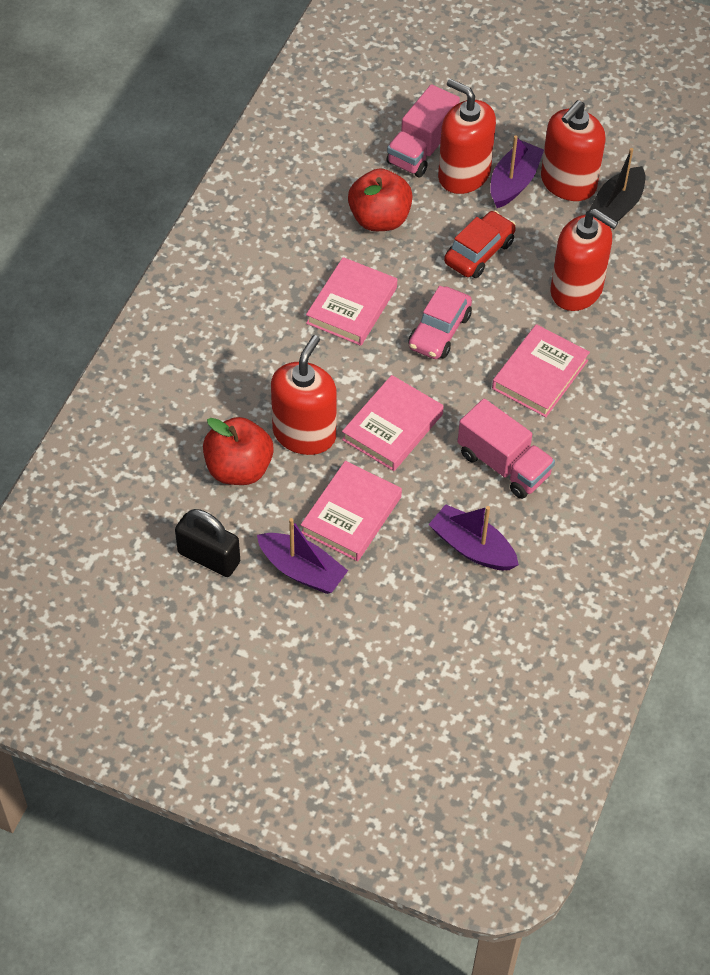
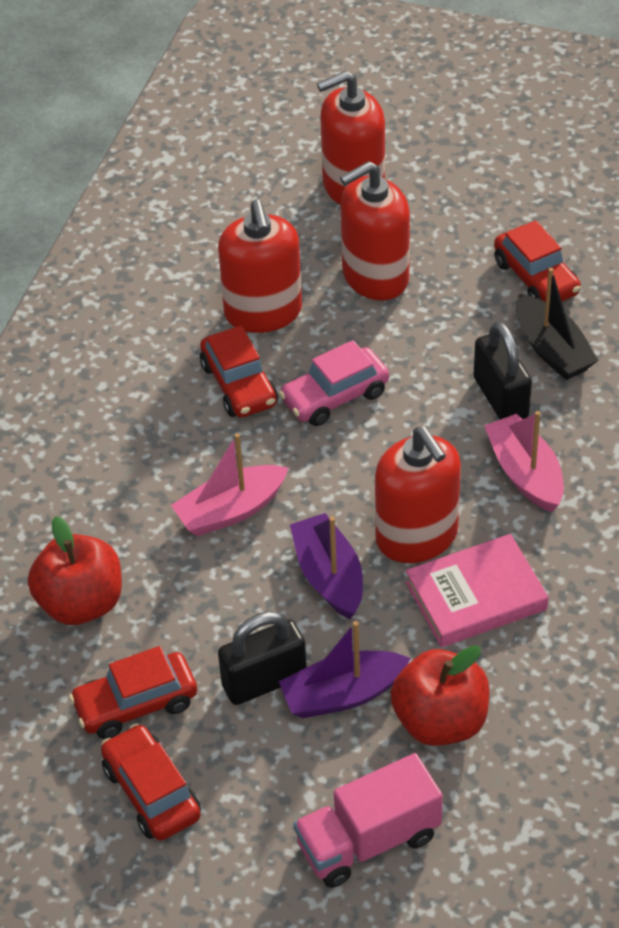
black padlock: 1 -> 2
pink boat: 0 -> 2
pink book: 4 -> 1
pink truck: 2 -> 1
purple boat: 3 -> 2
red car: 1 -> 4

